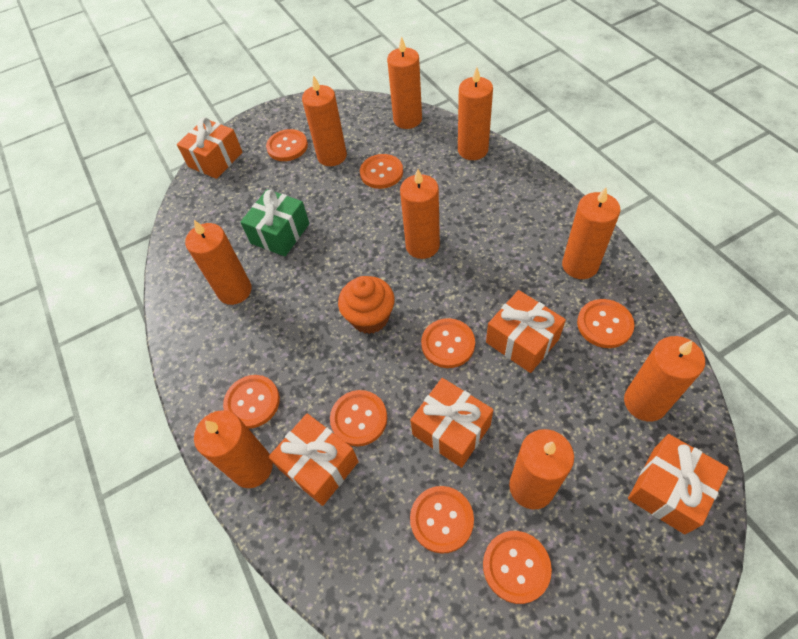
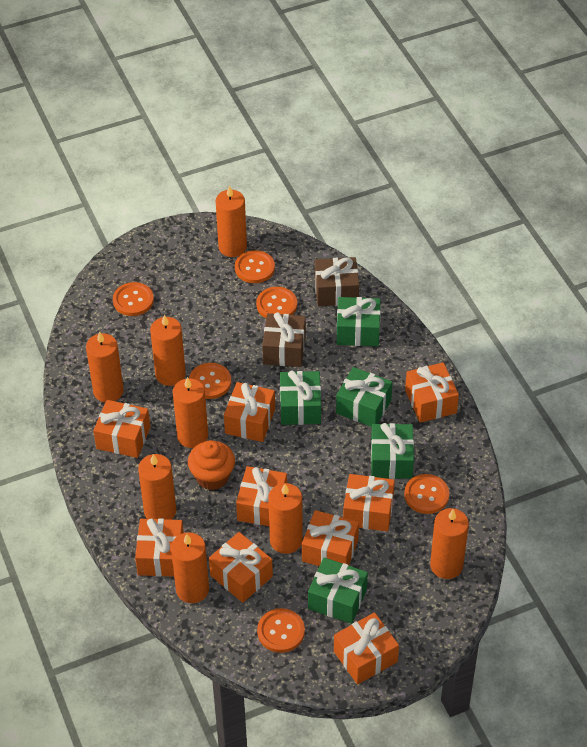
brown gift: 0 -> 2
green gift: 1 -> 5
orange button: 8 -> 6
orange candle: 9 -> 8
orange gift: 5 -> 9

